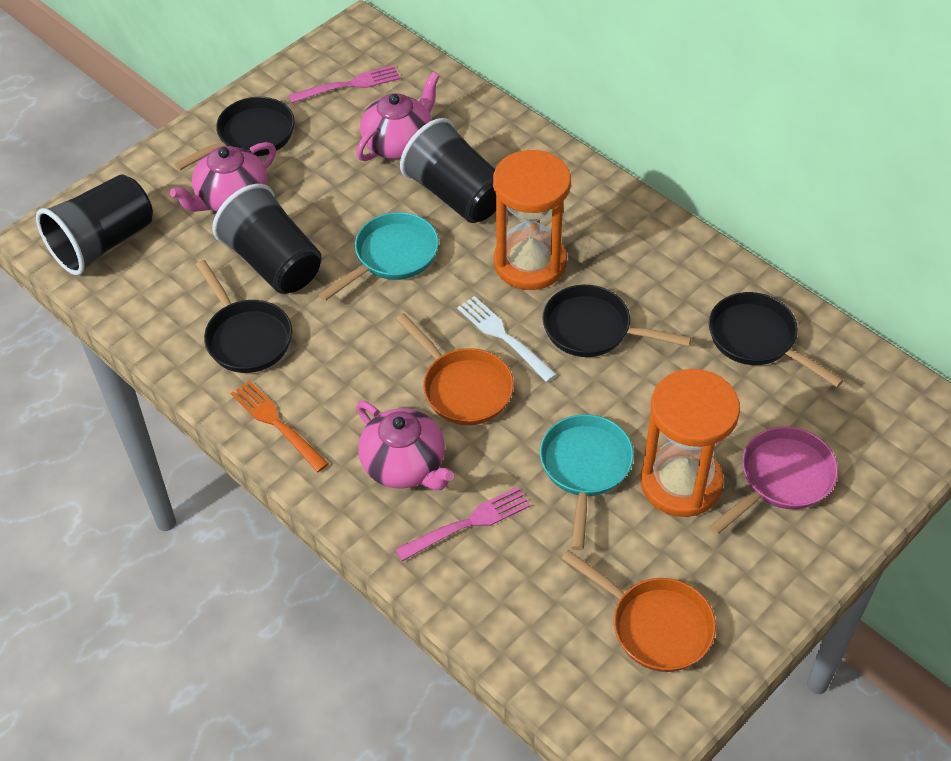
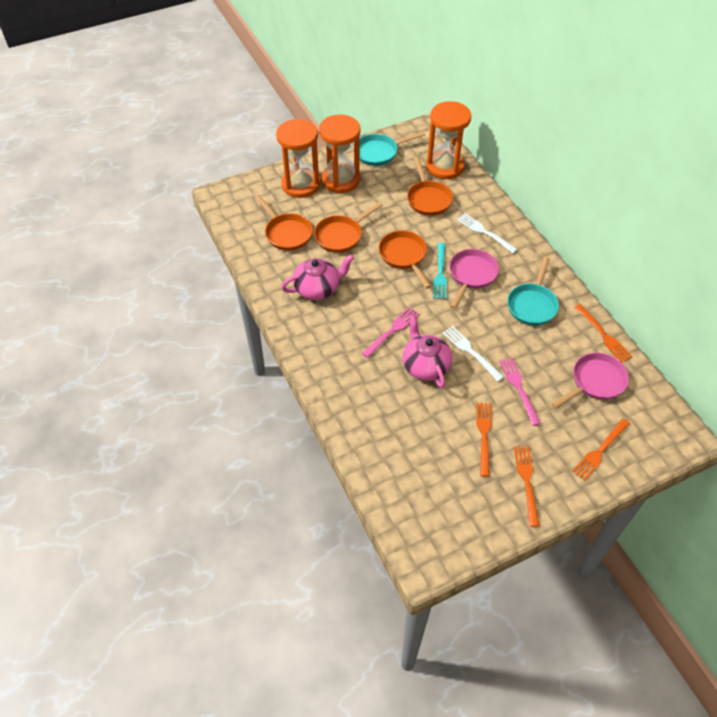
black cup: 3 -> 0
black pan: 4 -> 0
orange fork: 1 -> 4
orange hourglass: 2 -> 3
orange pan: 2 -> 4
pink pan: 1 -> 2
pink teapot: 3 -> 2
turquoise fork: 0 -> 1
white fork: 1 -> 2

